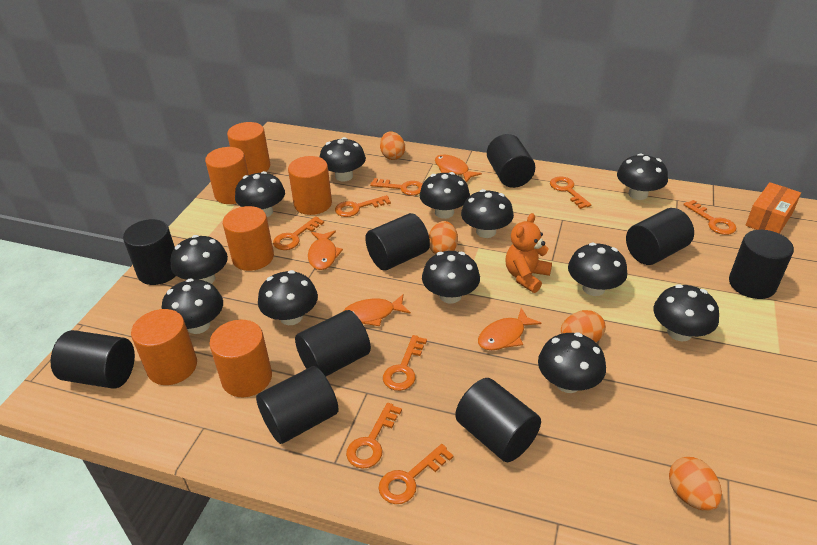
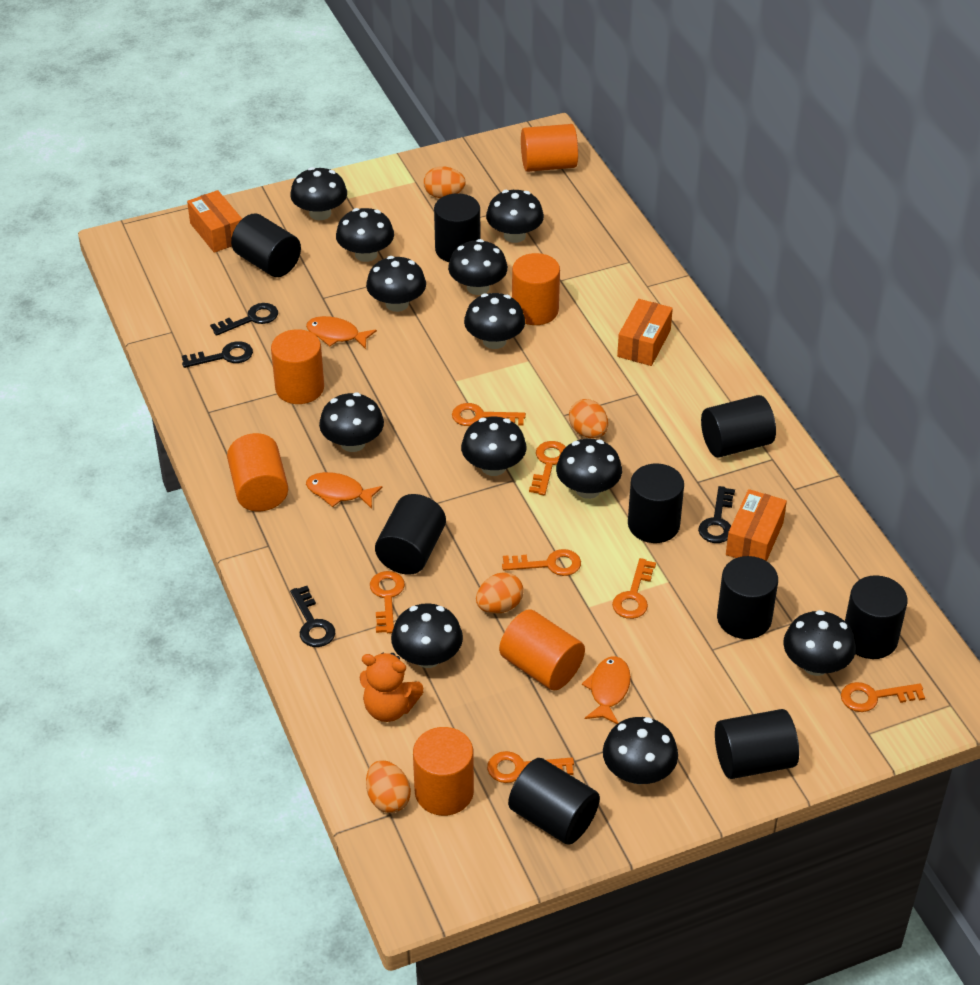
black key: 0 -> 4
orange box: 1 -> 3
orange fish: 4 -> 3
orange key: 8 -> 7

